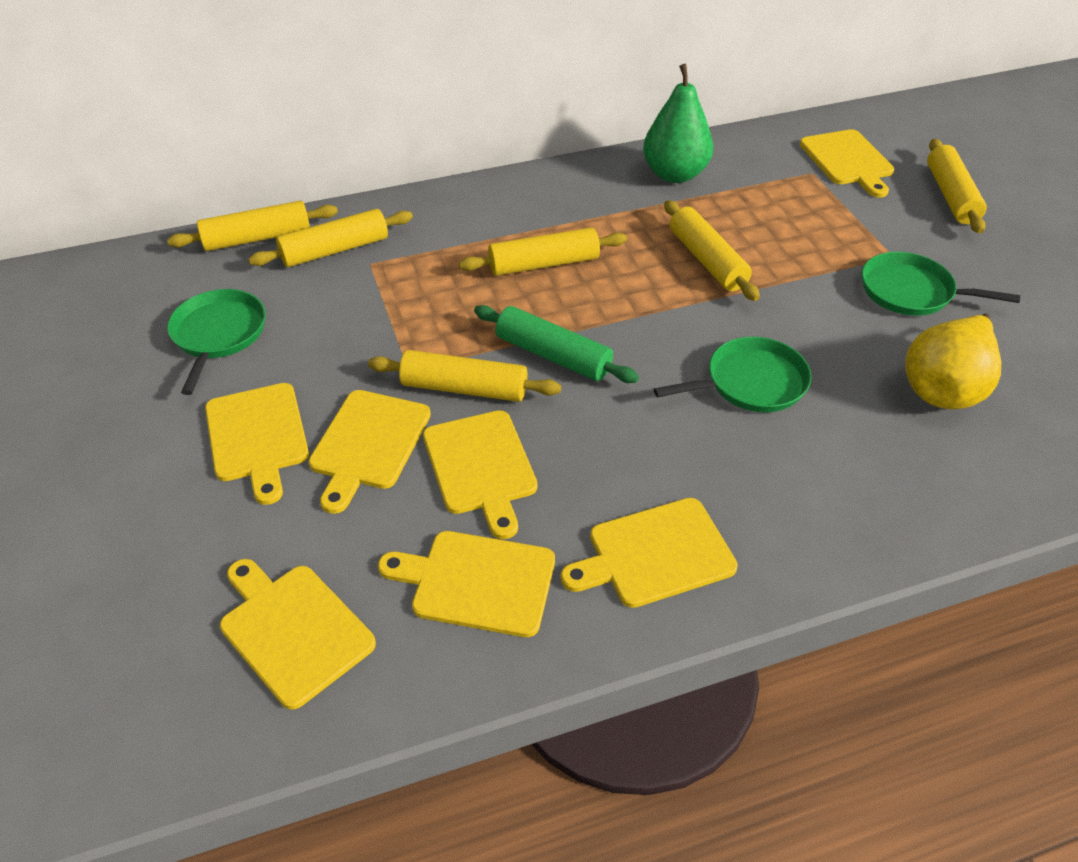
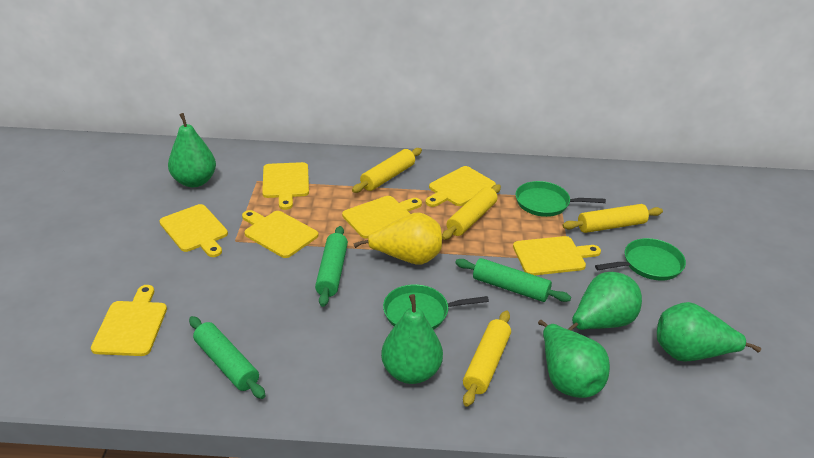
green pear: 1 -> 5
green rolling pin: 1 -> 3
yellow rolling pin: 6 -> 4

